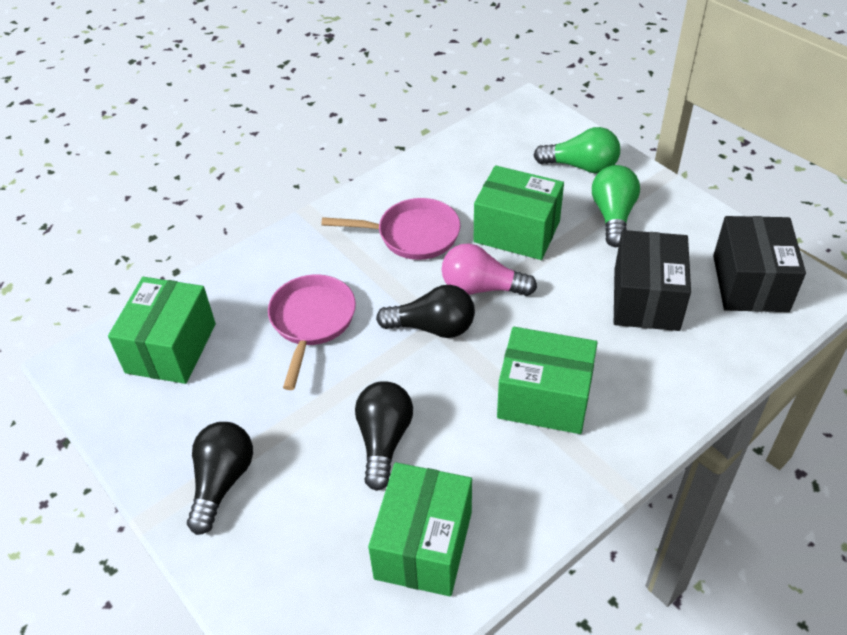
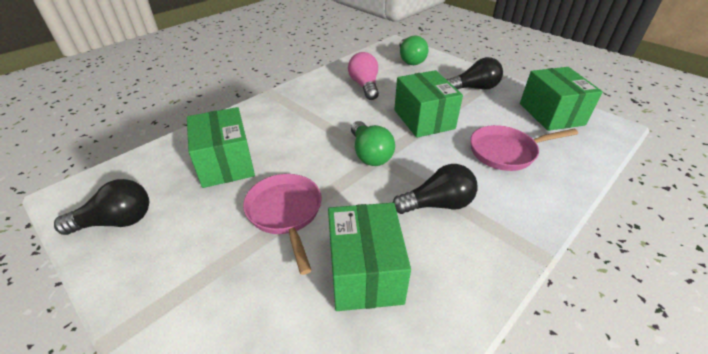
black box: 2 -> 0

